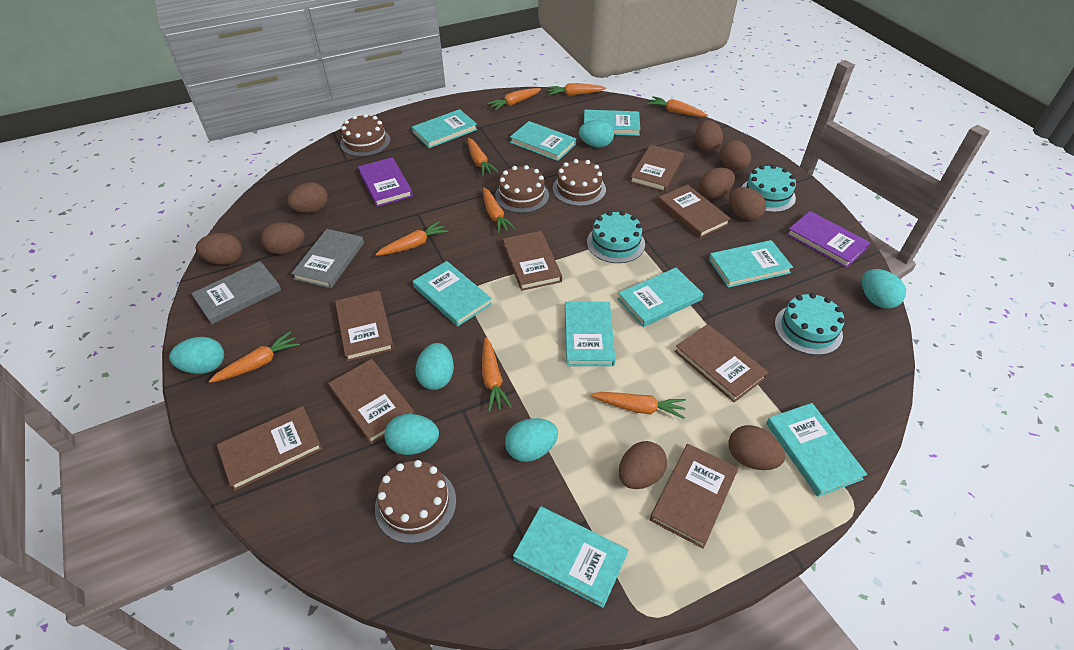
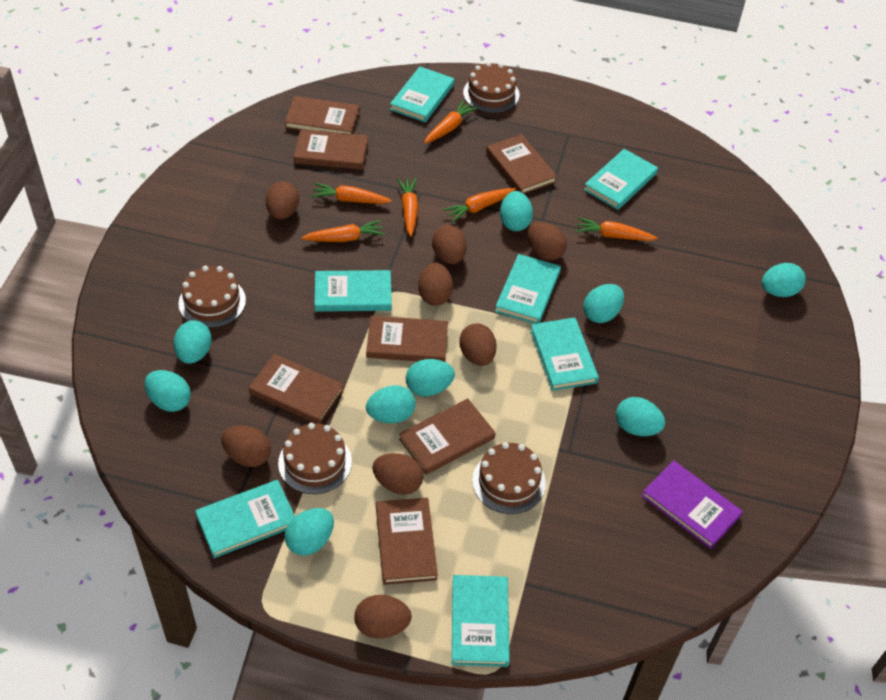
brown book: 8 -> 7
brown egg: 9 -> 8
grey book: 2 -> 0
orange carrot: 9 -> 6
purple book: 2 -> 1
turquoise book: 9 -> 7
turquoise cake: 3 -> 0
turquoise egg: 6 -> 9

